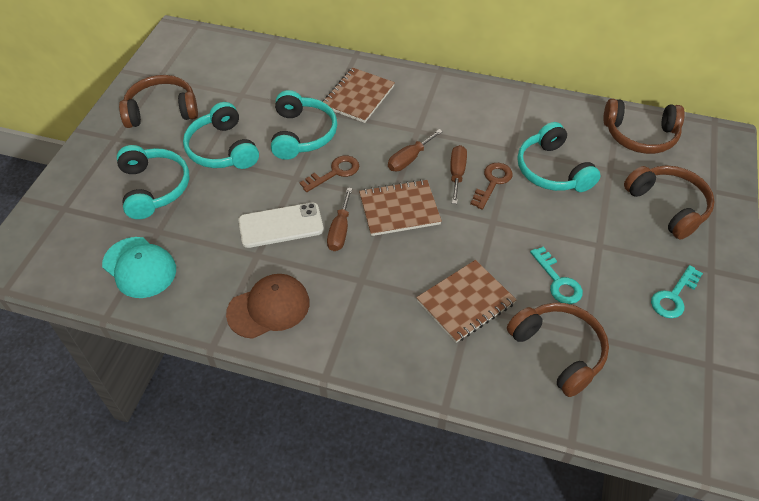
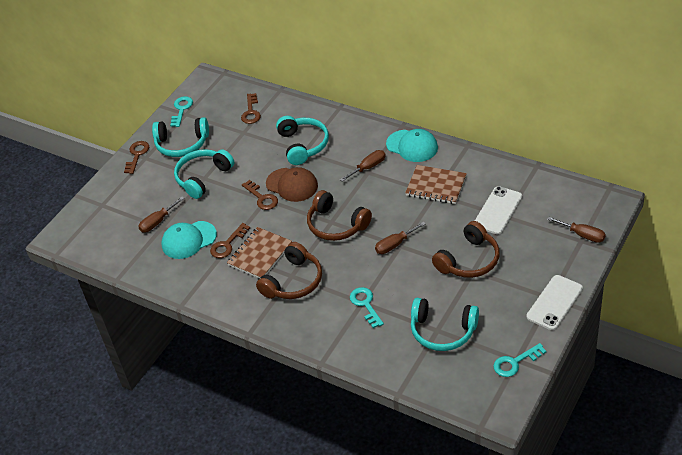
brown headphones: 4 -> 3
brown key: 2 -> 4
brown notebook: 3 -> 2
brown screwdriver: 3 -> 4
turquoise cap: 1 -> 2
turquoise key: 2 -> 3
white phone: 1 -> 2

